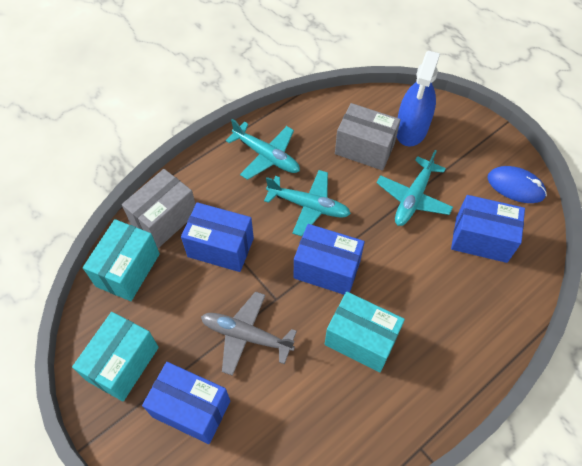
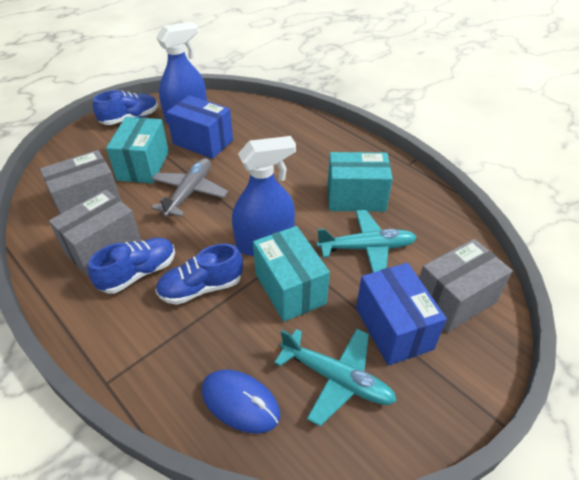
blue box: 4 -> 2
blue shoe: 0 -> 3
blue spray bottle: 1 -> 2
grey box: 2 -> 3
turquoise plane: 3 -> 2

